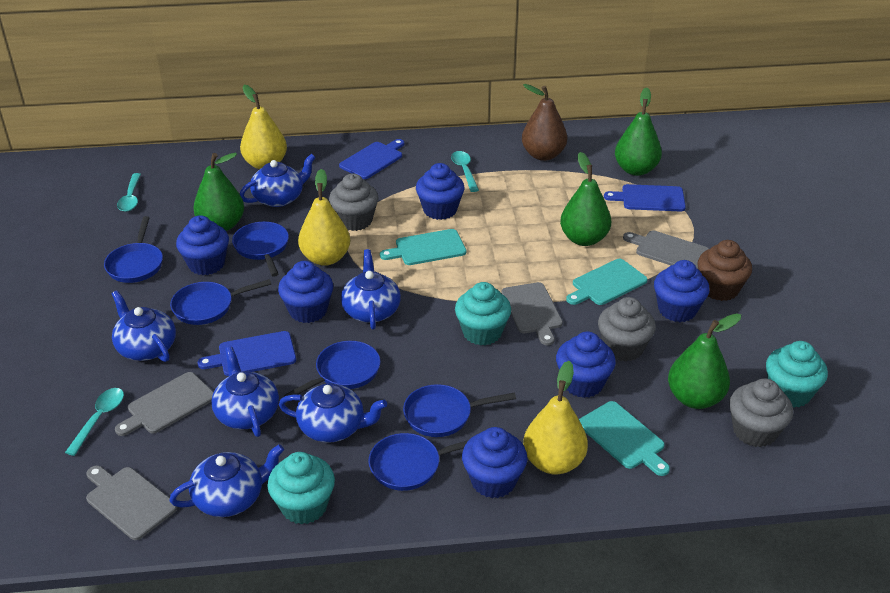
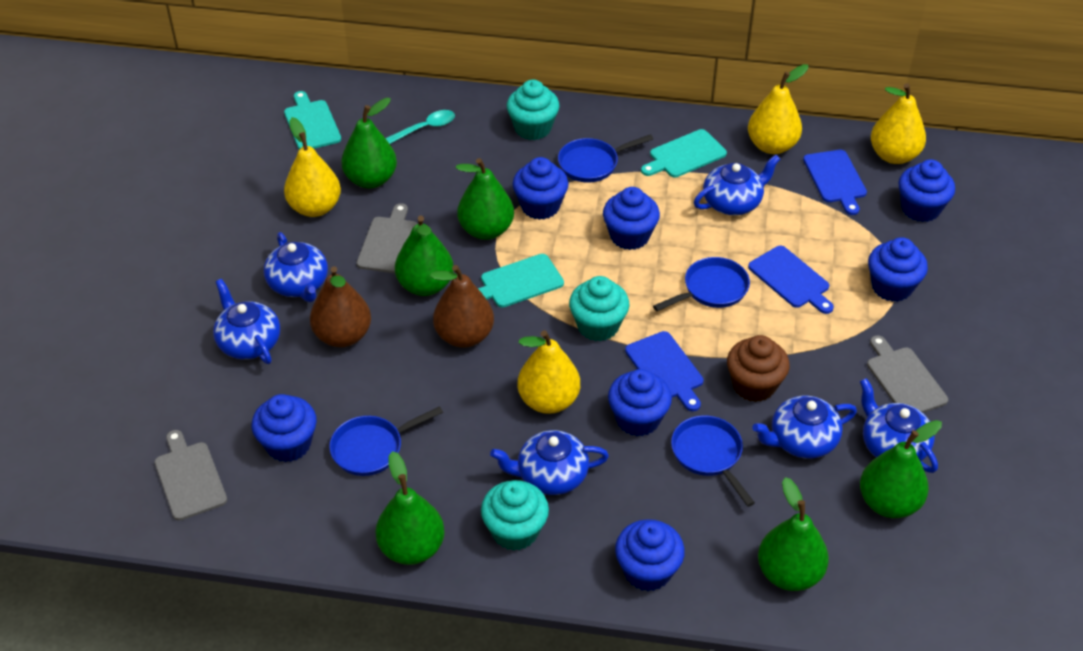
blue cupcake: 6 -> 7
blue pan: 6 -> 4
brown pear: 1 -> 2
green pear: 4 -> 6
grey cupcake: 3 -> 0
grey cutting board: 4 -> 3
turquoise spoon: 3 -> 1
yellow pear: 3 -> 4

